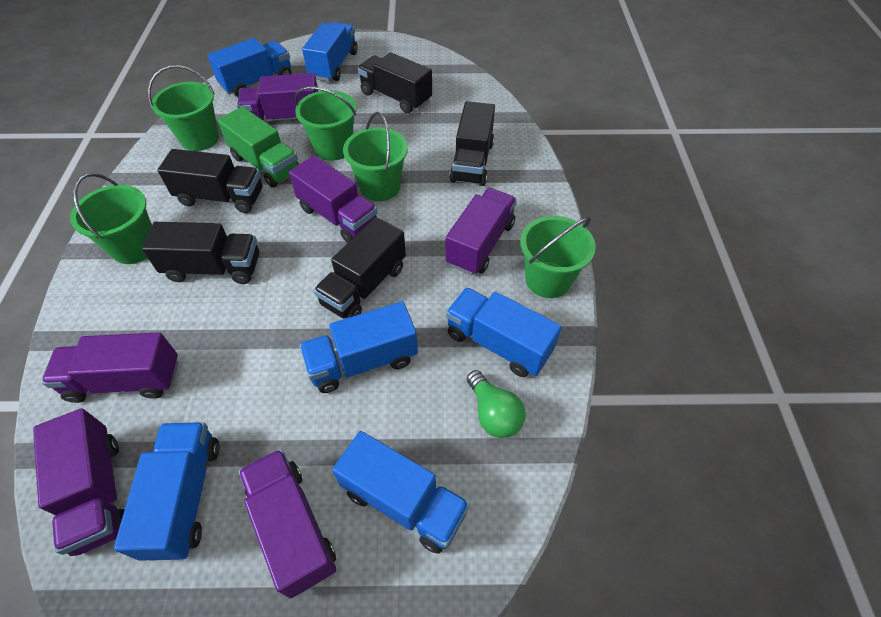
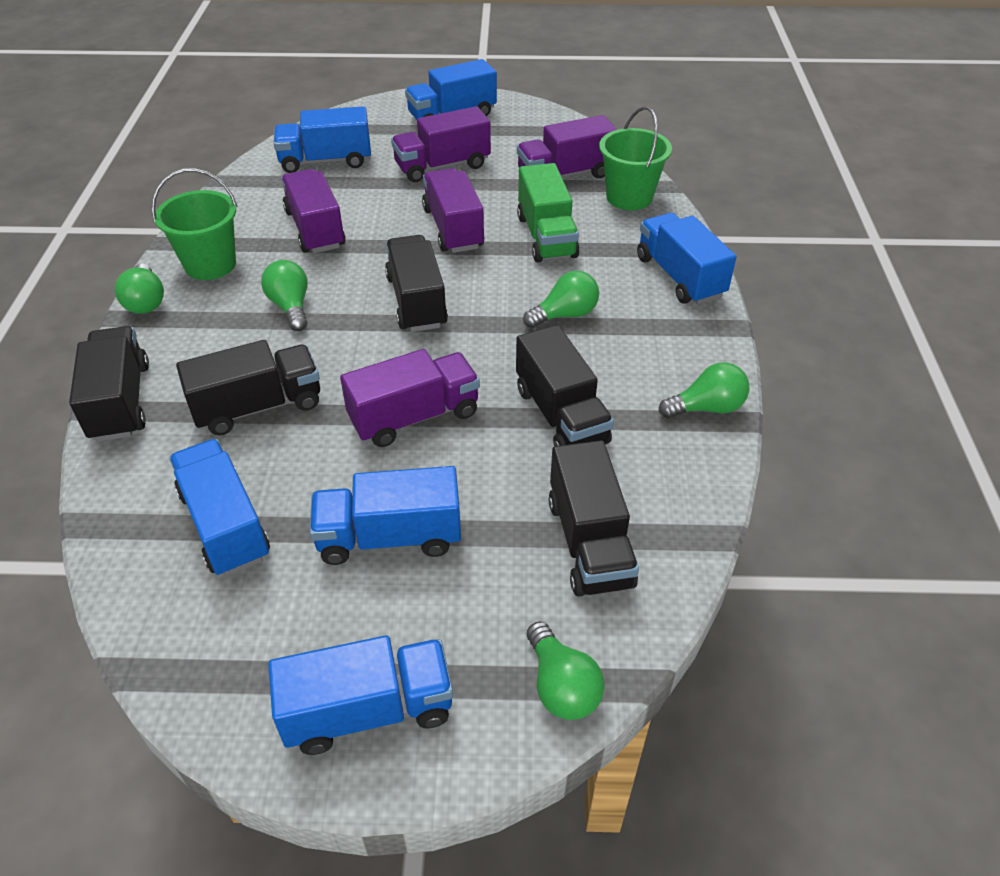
green bucket: 5 -> 2
green light bulb: 1 -> 5
purple truck: 6 -> 5

